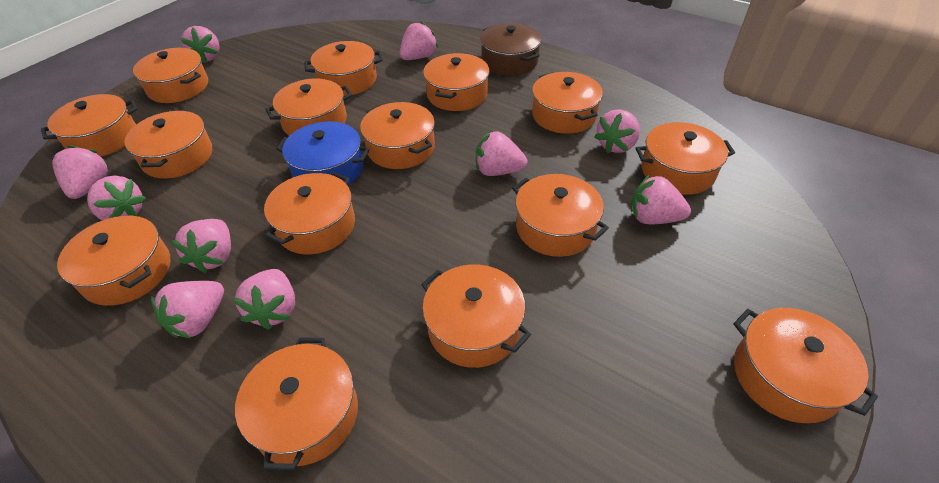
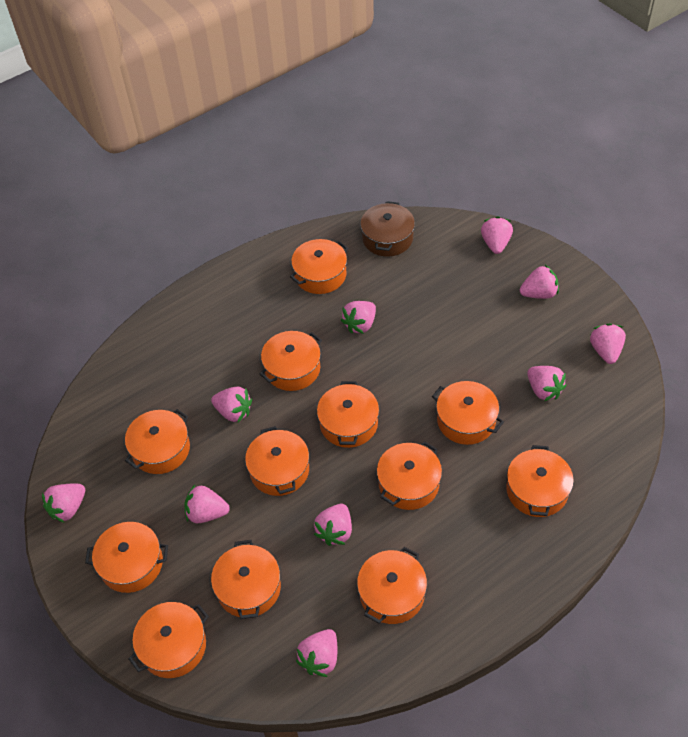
blue pot: 1 -> 0
orange pot: 15 -> 12

